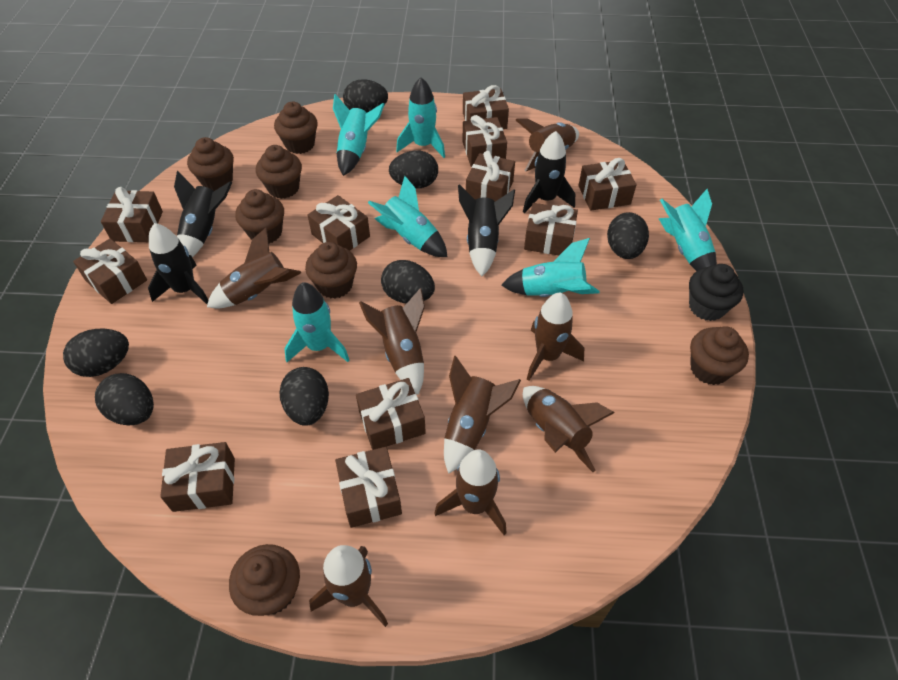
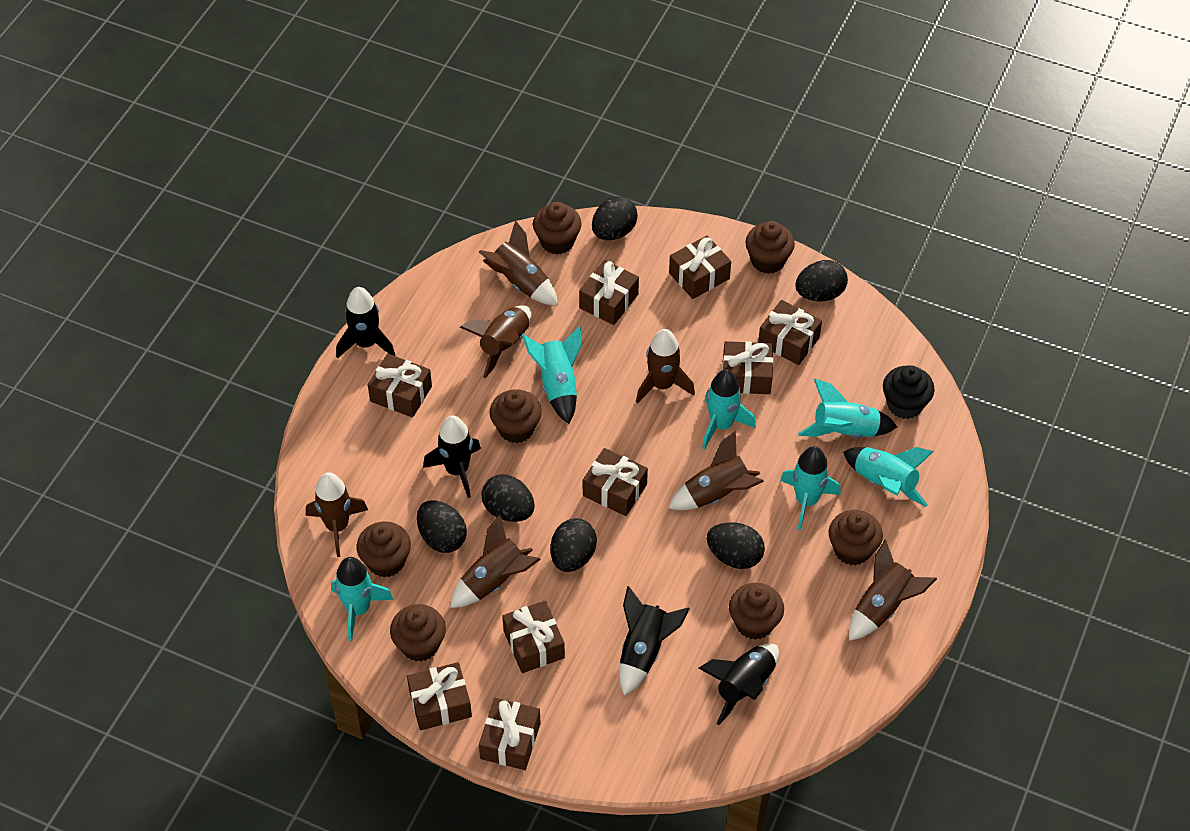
black egg: 7 -> 6
brown gift: 11 -> 9
brown rocket: 8 -> 7

